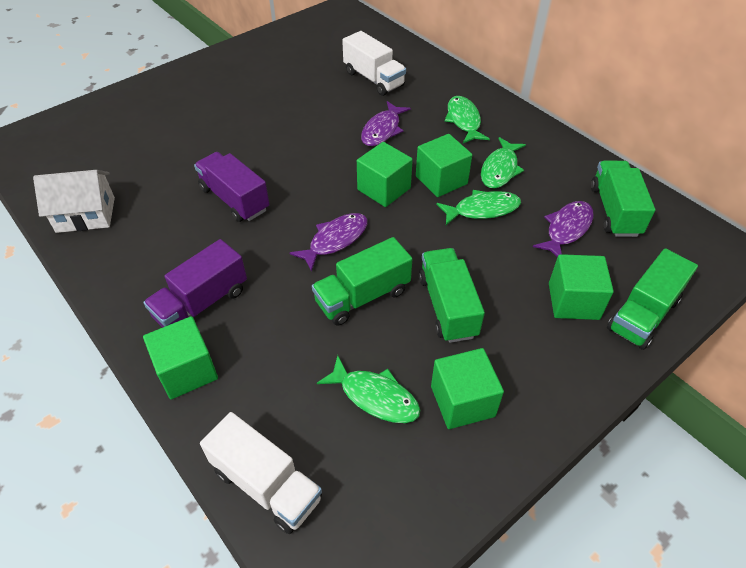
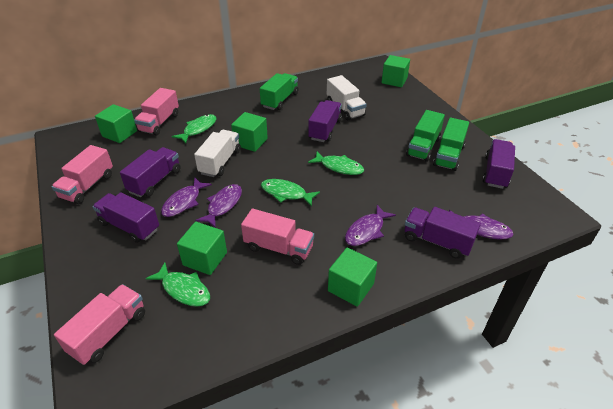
green truck: 4 -> 3
pink truck: 0 -> 4
purple fish: 3 -> 4
purple truck: 2 -> 5
white house: 1 -> 0

